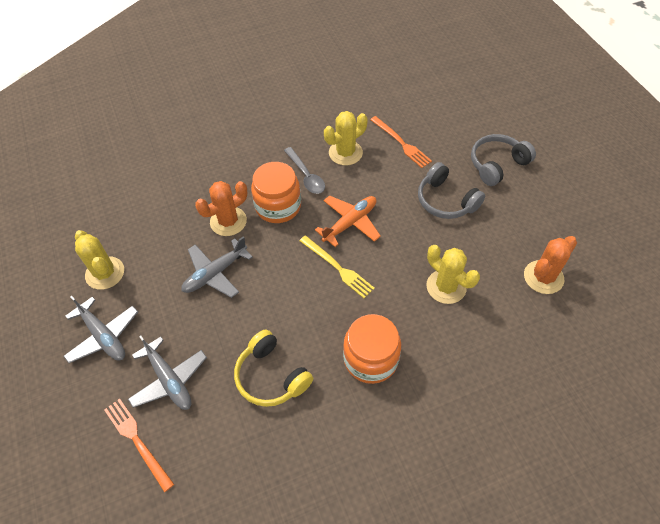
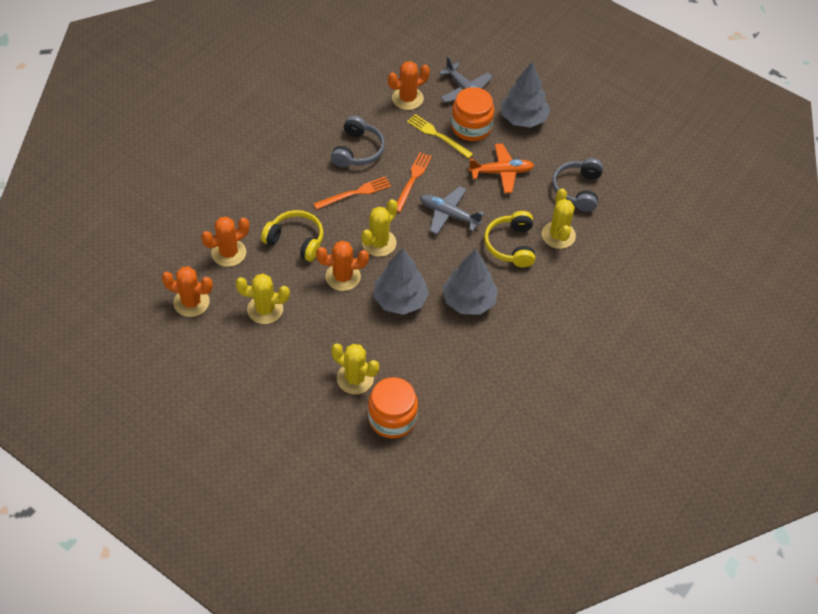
grey plane: 3 -> 2
grey spoon: 1 -> 0
grey tree: 0 -> 3
orange cactus: 2 -> 4
yellow cactus: 3 -> 4
yellow headphones: 1 -> 2

